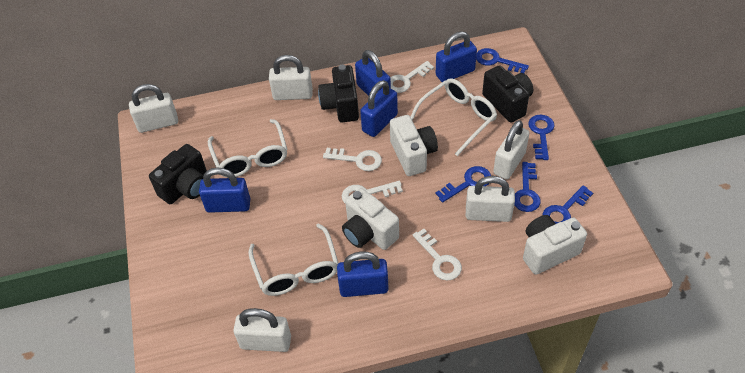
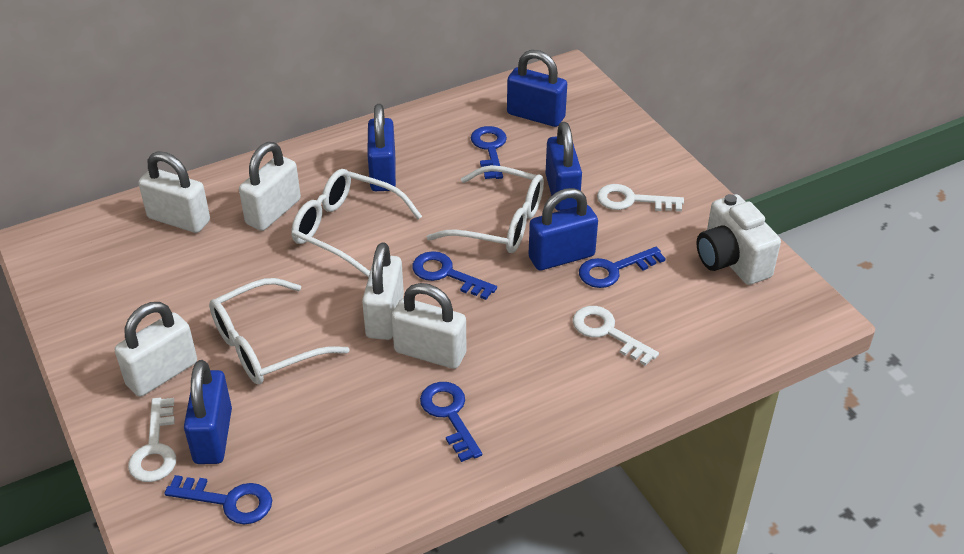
black camera: 3 -> 0
white camera: 3 -> 1
white key: 4 -> 3

